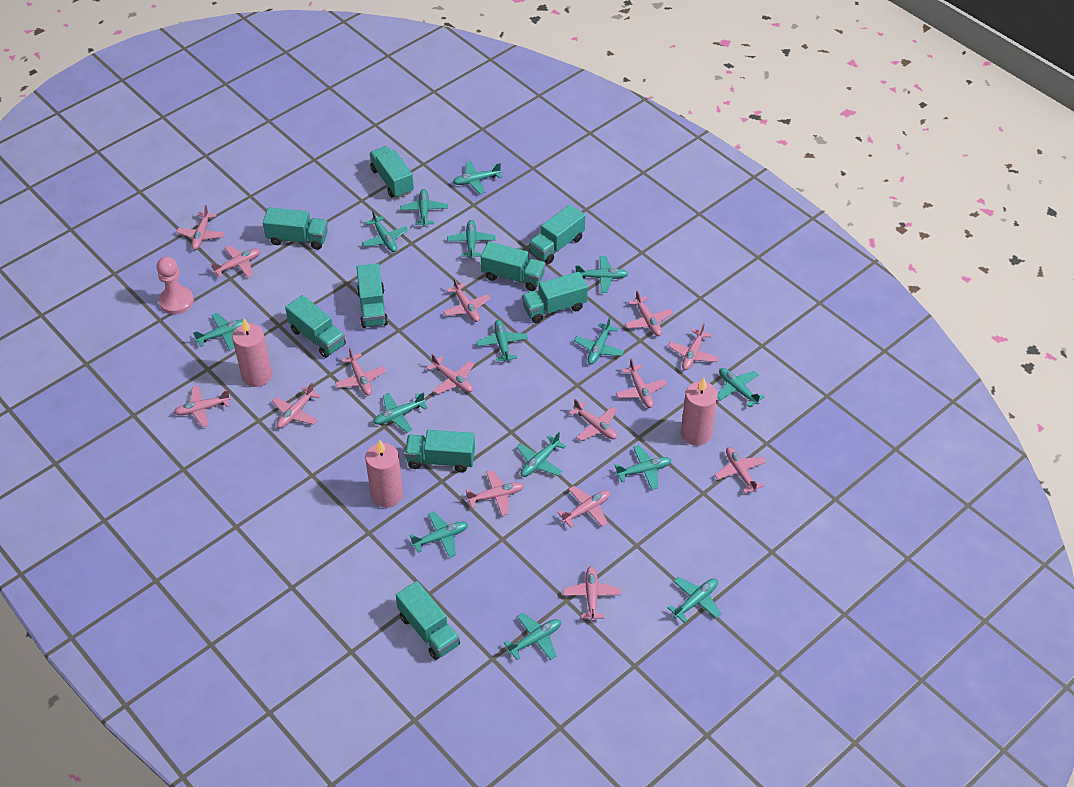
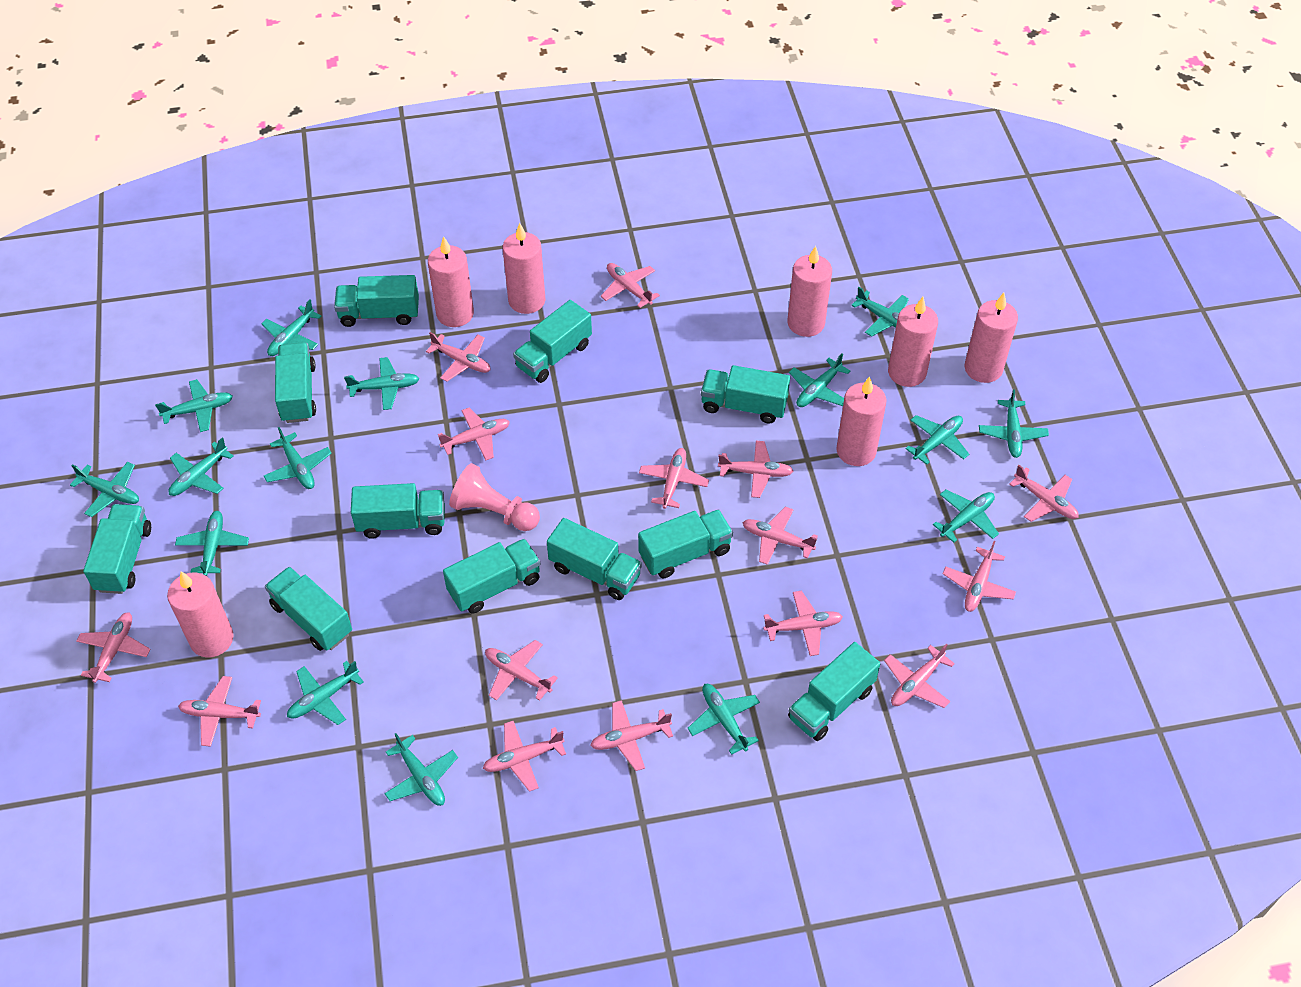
pink candle: 3 -> 7
turquoise truck: 9 -> 11

